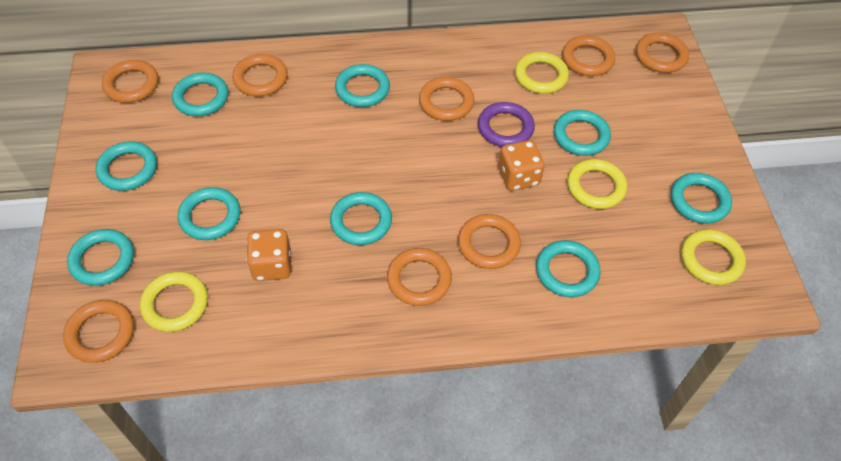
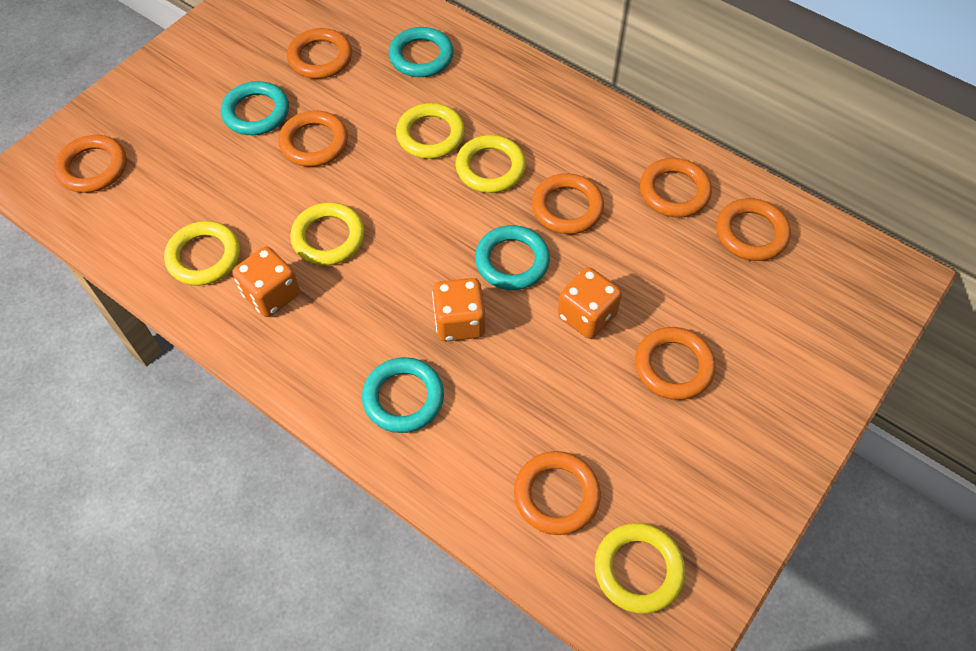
orange dice: 2 -> 3
purple ring: 1 -> 0
turquoise ring: 9 -> 4
yellow ring: 4 -> 5

